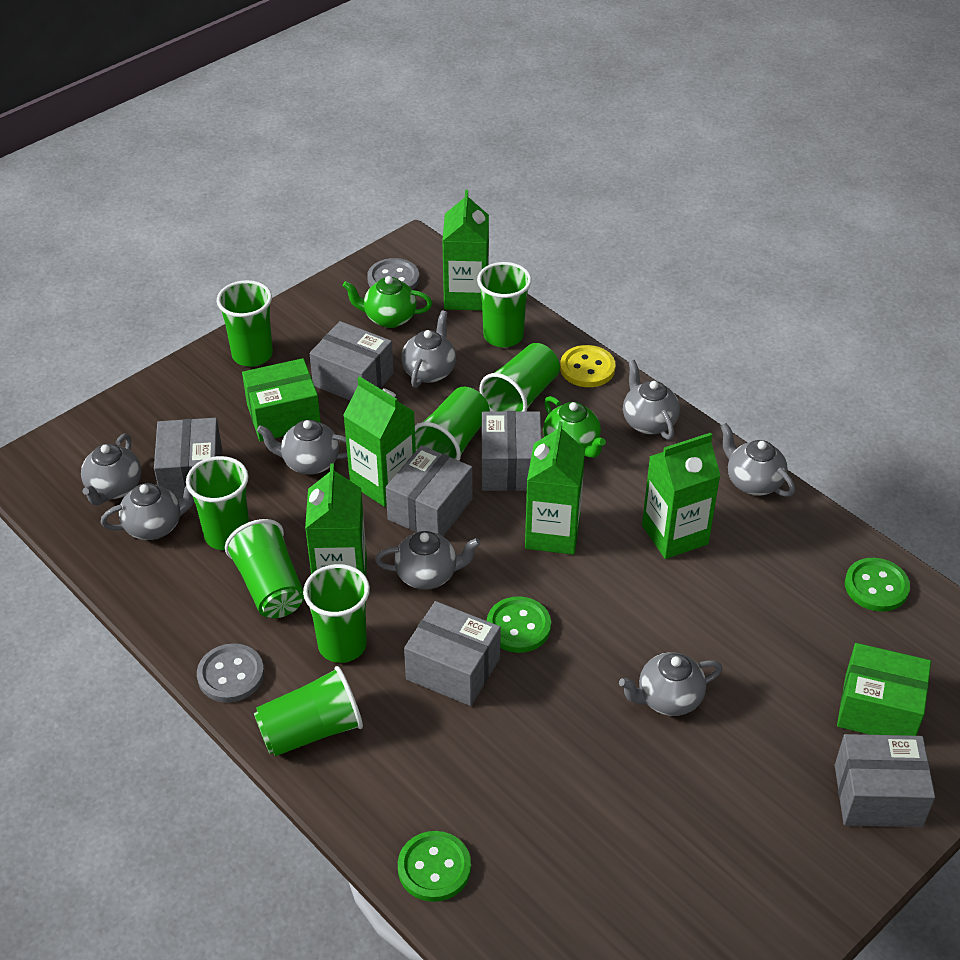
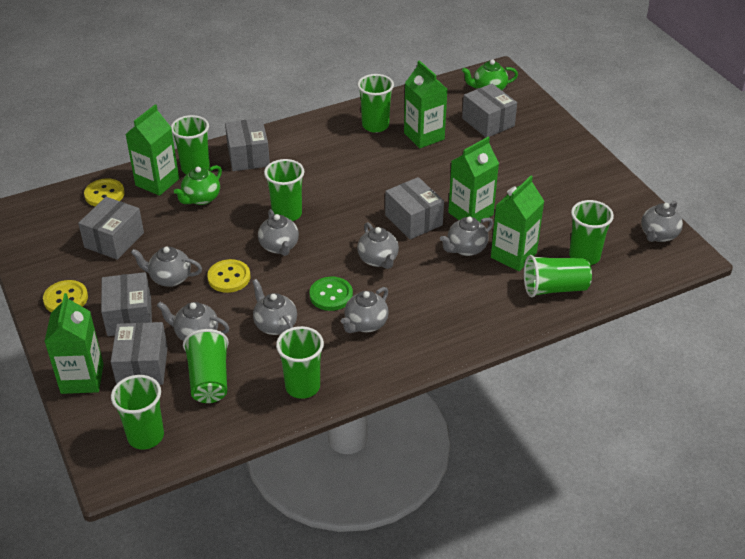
green box: 2 -> 0
green button: 3 -> 1
grey button: 2 -> 0
yellow button: 1 -> 3

